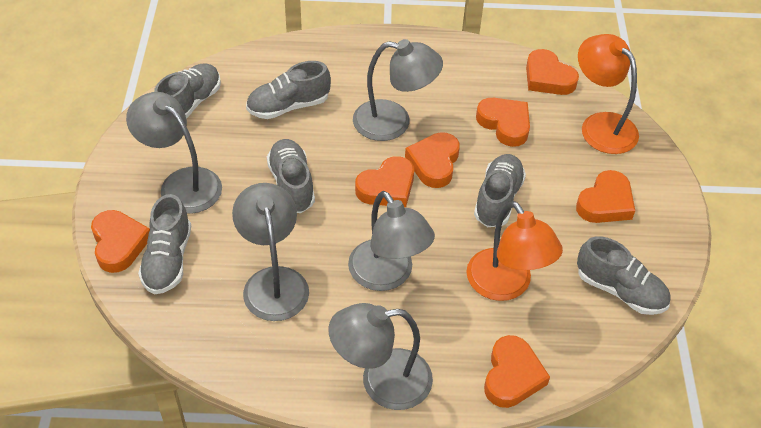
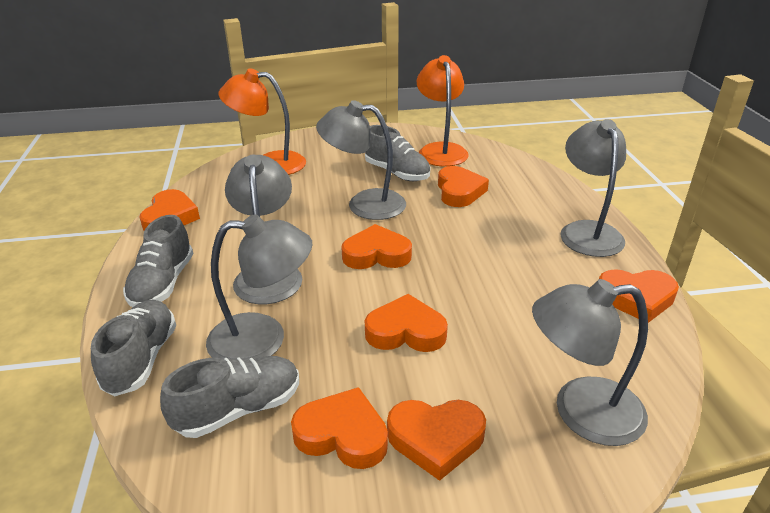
grey shoe: 6 -> 4

